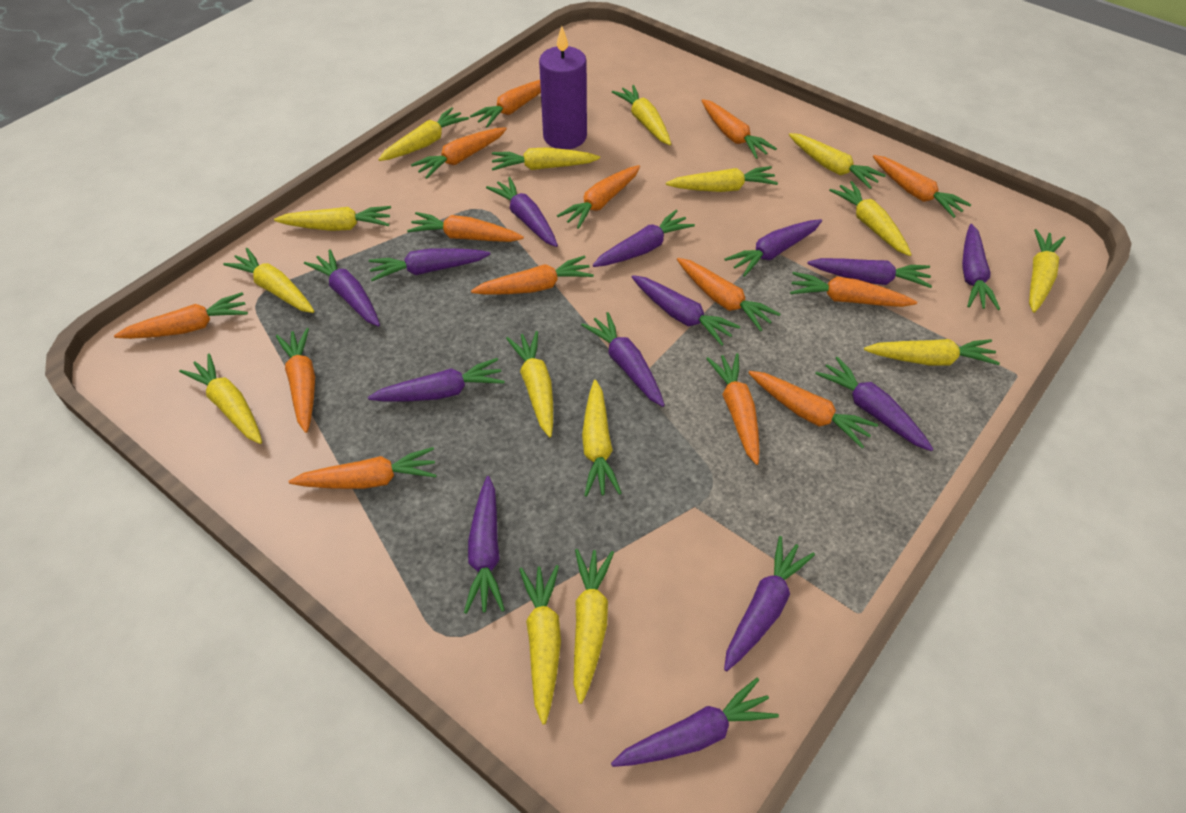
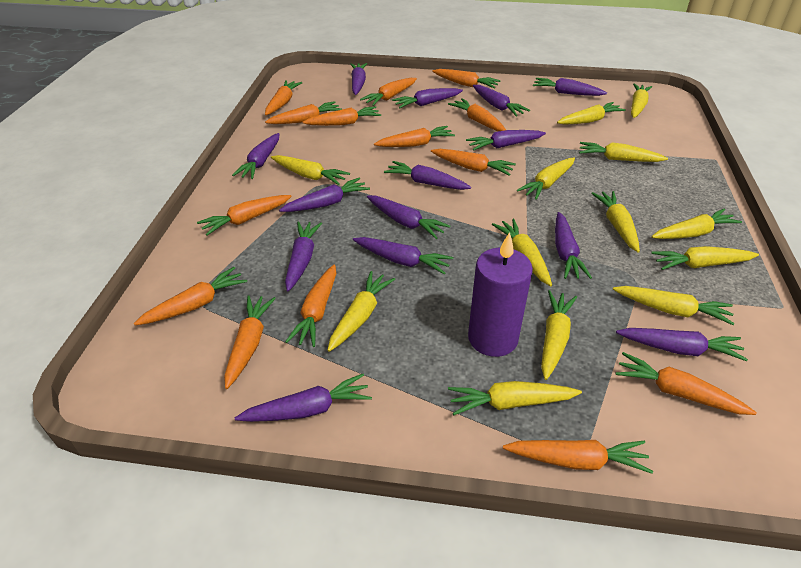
yellow carrot: 15 -> 13

